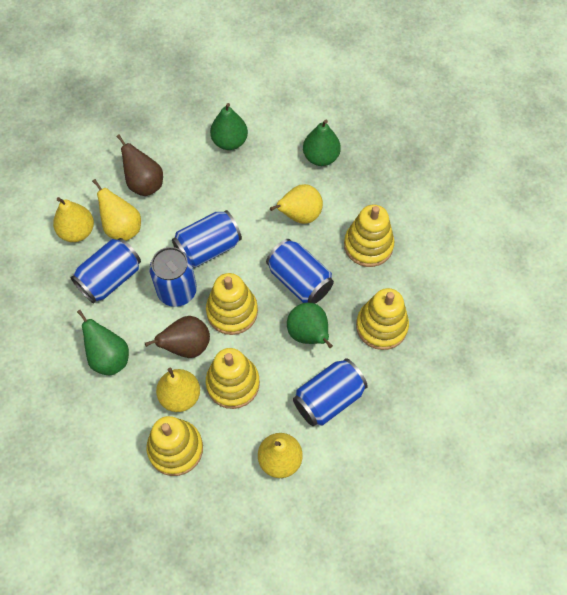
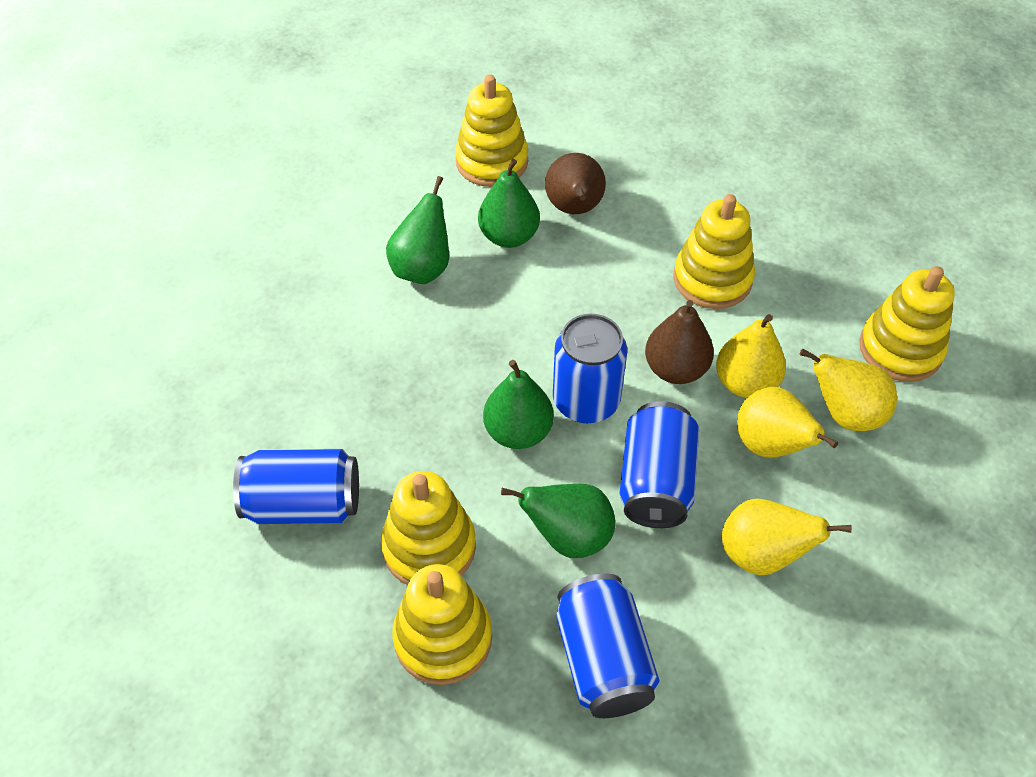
blue can: 5 -> 4
yellow pear: 5 -> 4

